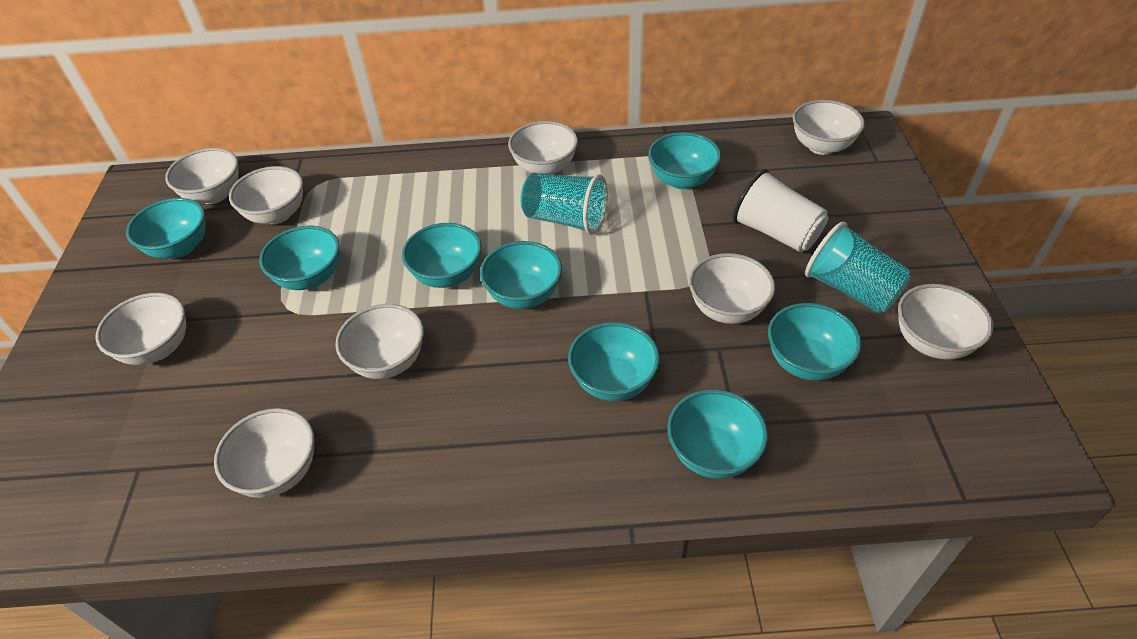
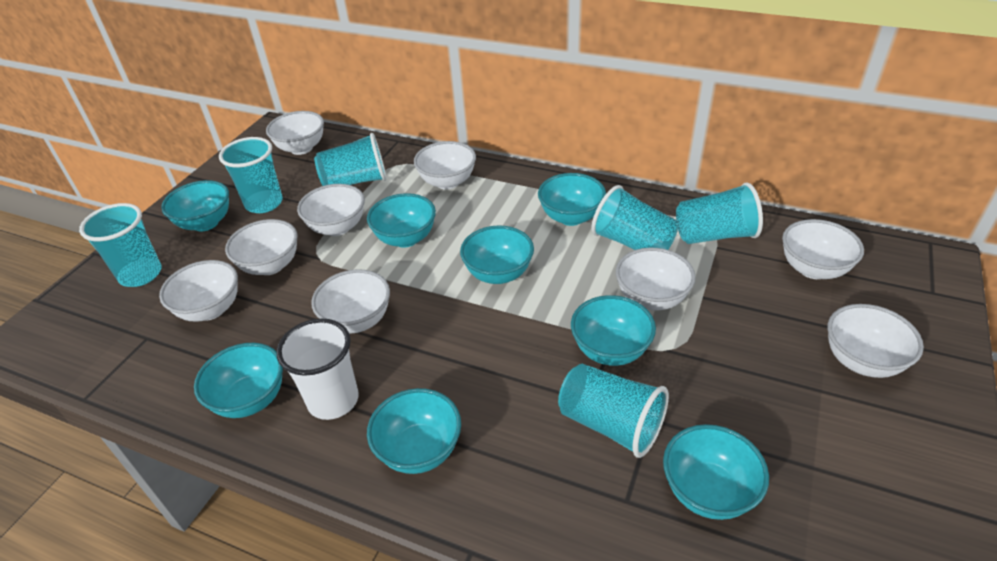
turquoise cup: 2 -> 6

